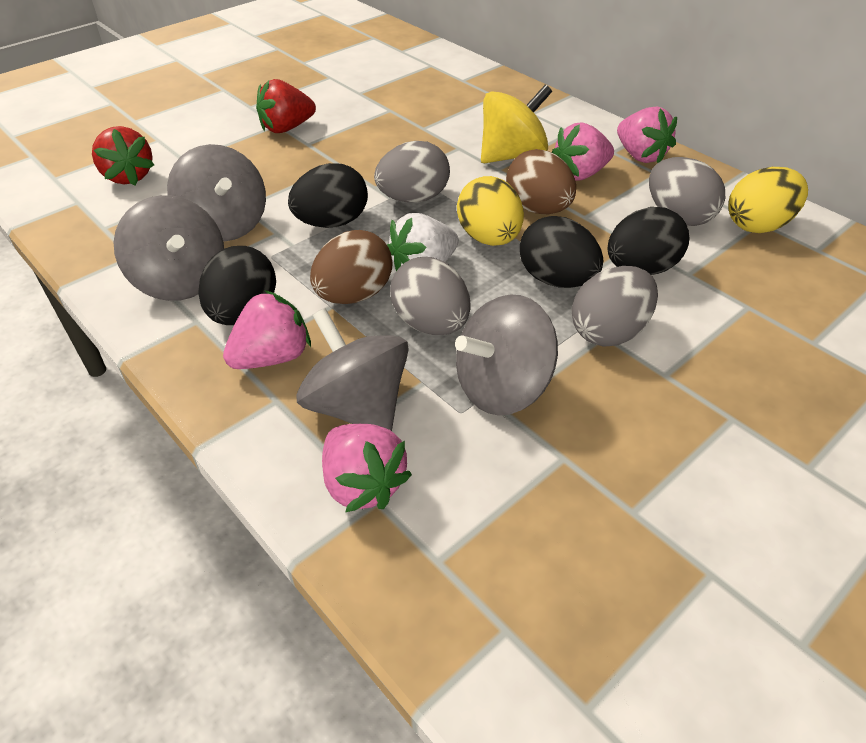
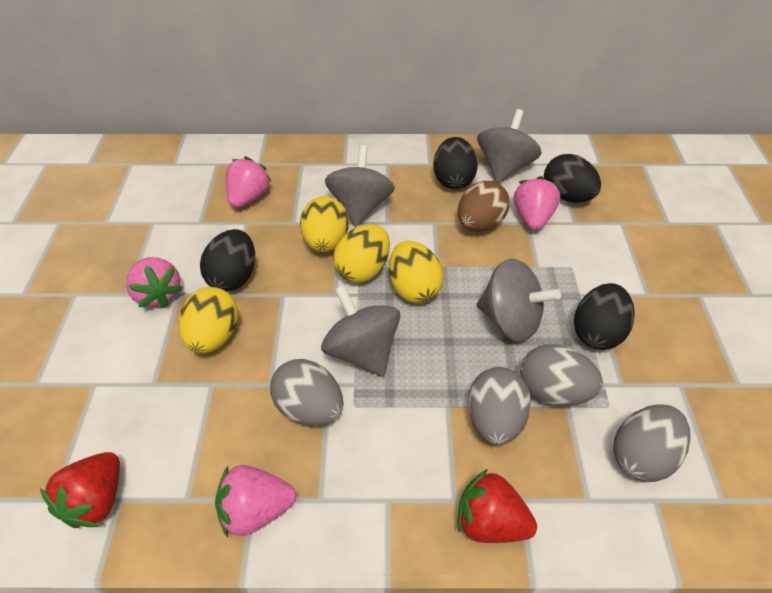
brown egg: 2 -> 1
white strawberry: 1 -> 0
yellow egg: 2 -> 4
yellow spinning top: 1 -> 0

